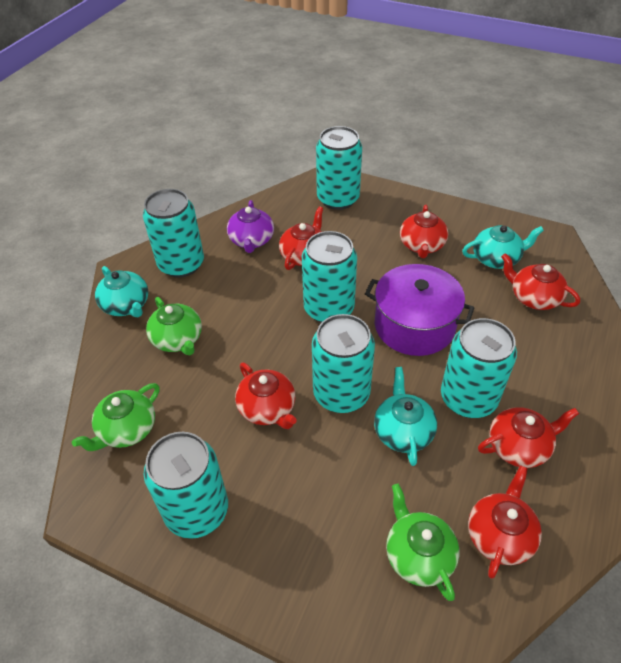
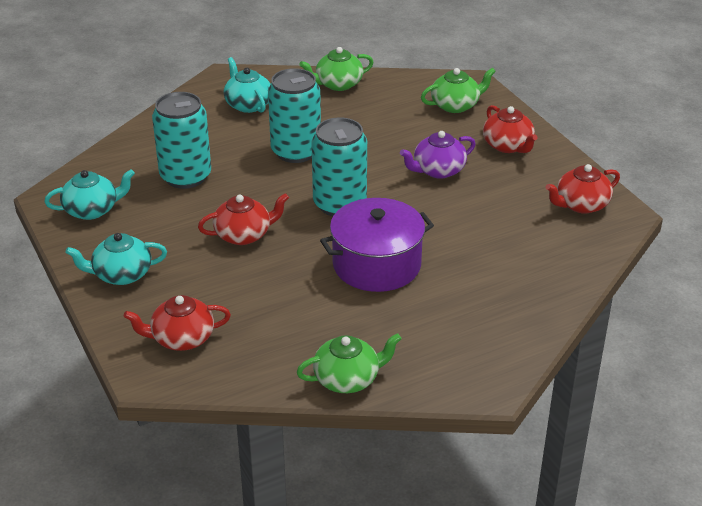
red teapot: 6 -> 4
turquoise can: 6 -> 3

